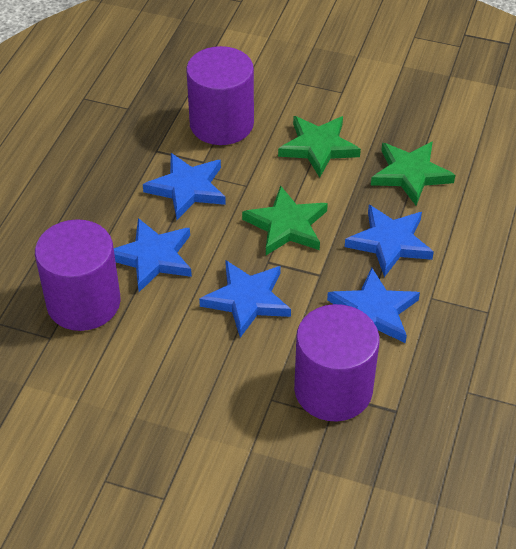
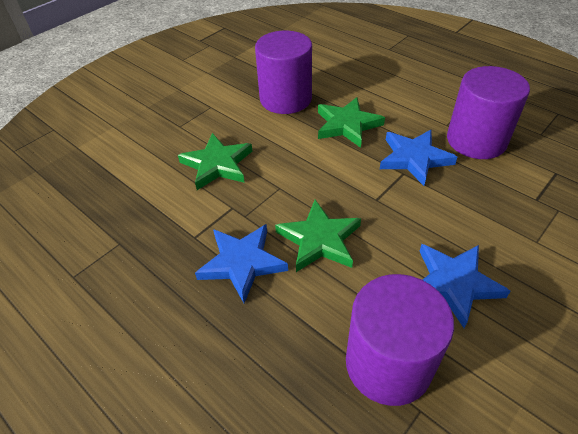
blue star: 5 -> 3

